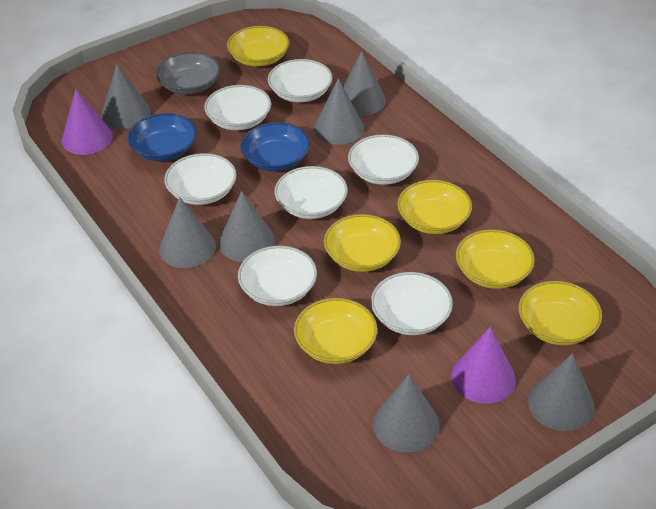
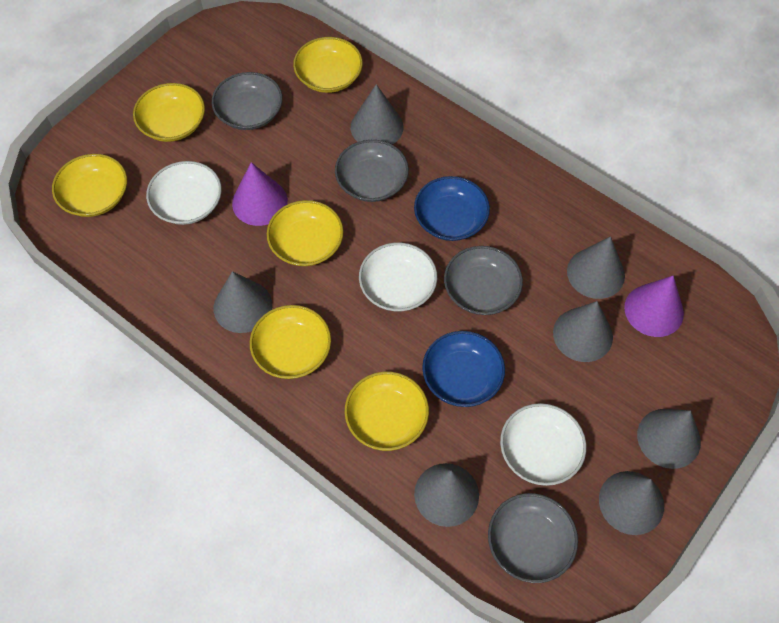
grey bowl: 1 -> 4
white bowl: 7 -> 3

